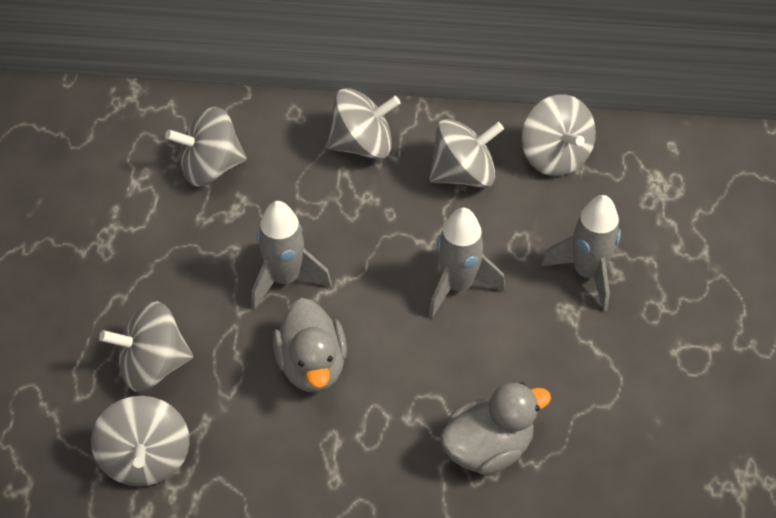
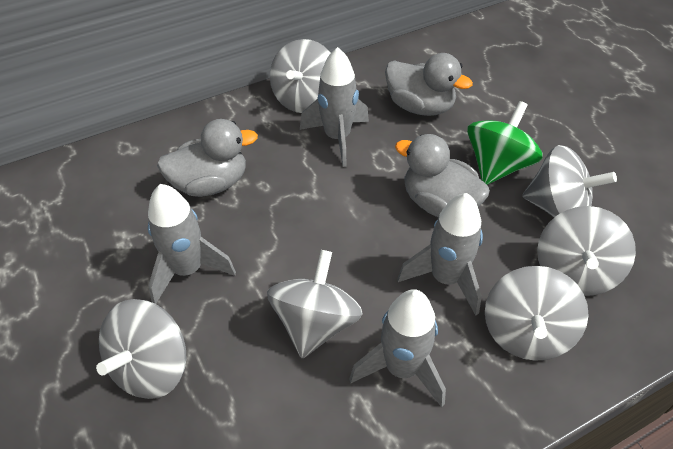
green spinning top: 0 -> 1
grey duck: 2 -> 3
grey rocket: 3 -> 4

